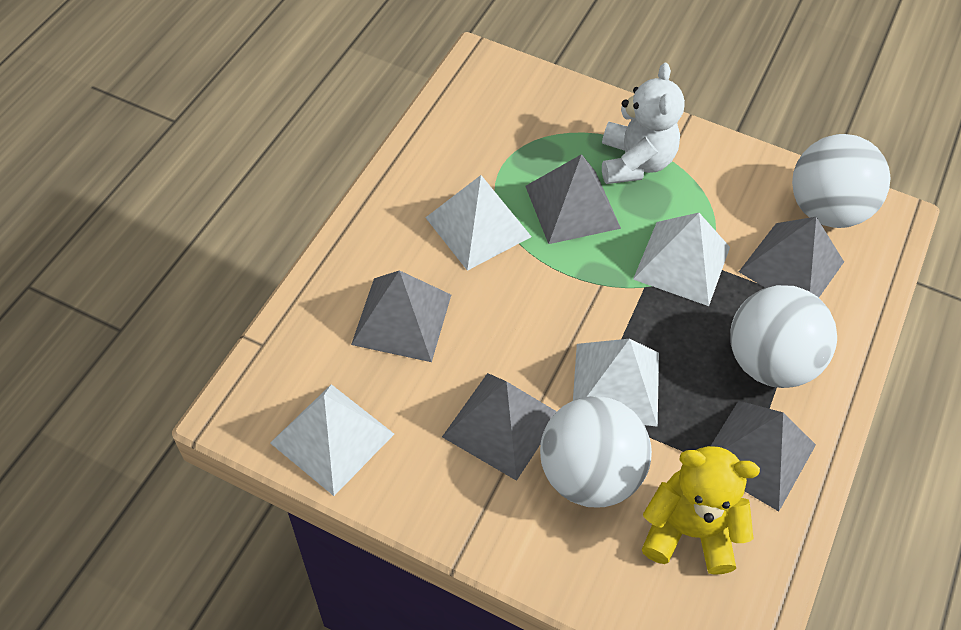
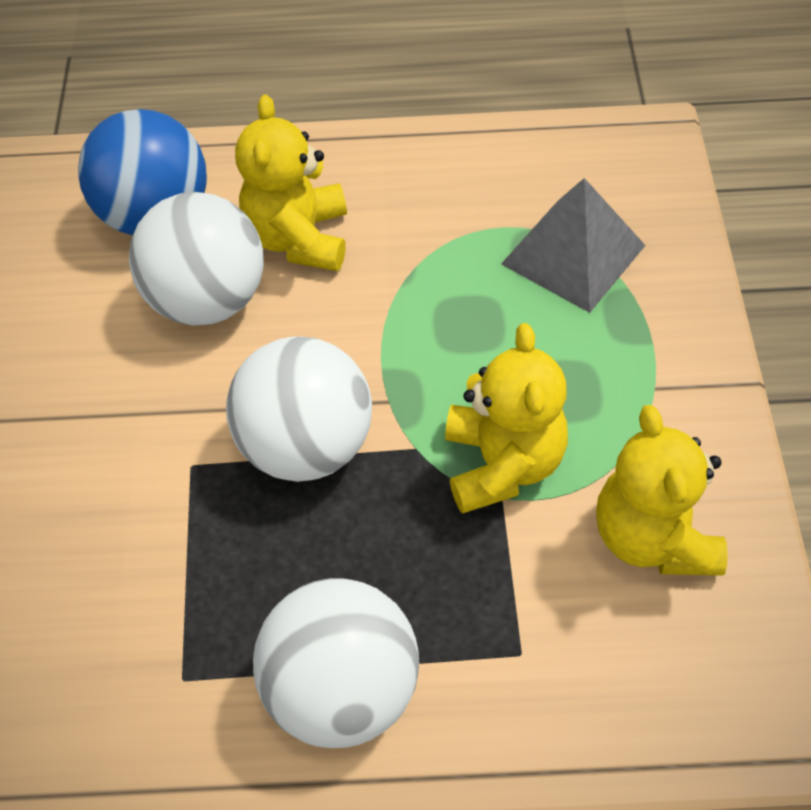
blue ball: 0 -> 1
grey pyramid: 5 -> 1
white pyramid: 4 -> 0
white teddy bear: 1 -> 0
yellow teddy bear: 1 -> 3

